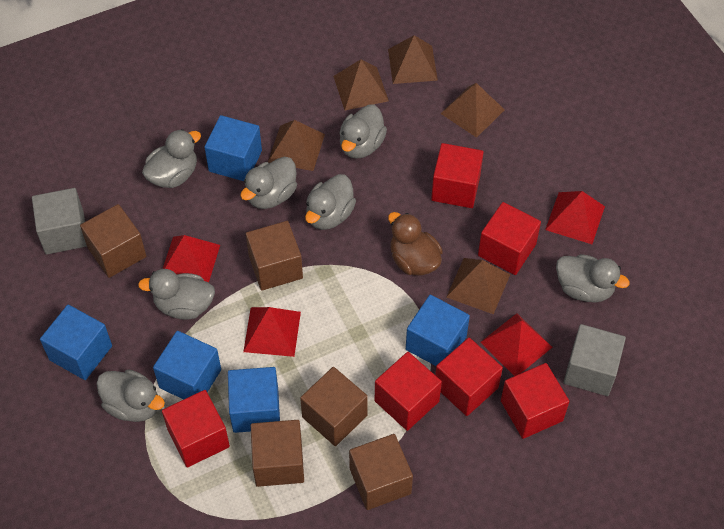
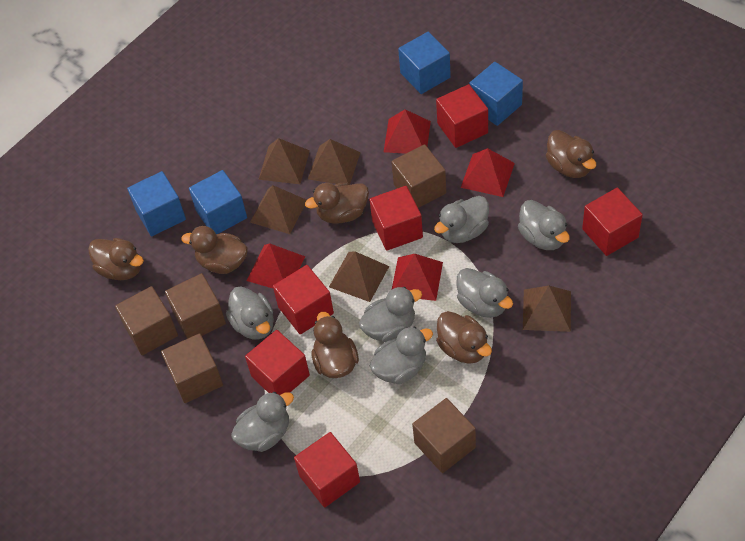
blue cube: 5 -> 4
brown duck: 1 -> 6
grey cube: 2 -> 0

